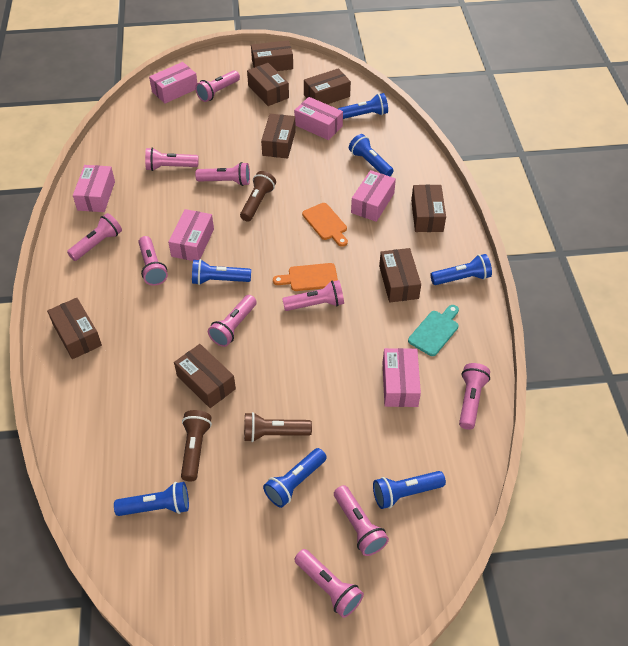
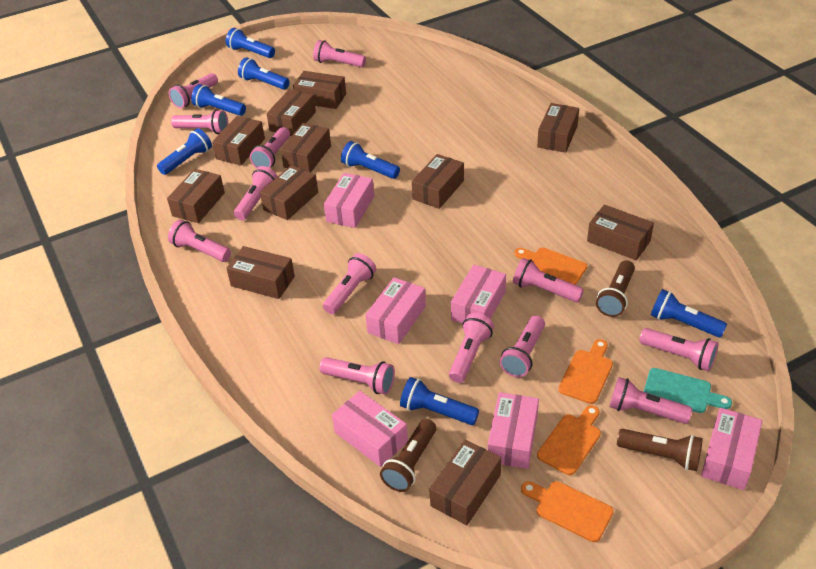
brown box: 8 -> 11
orange cutting board: 2 -> 4
pink flashlight: 10 -> 13

